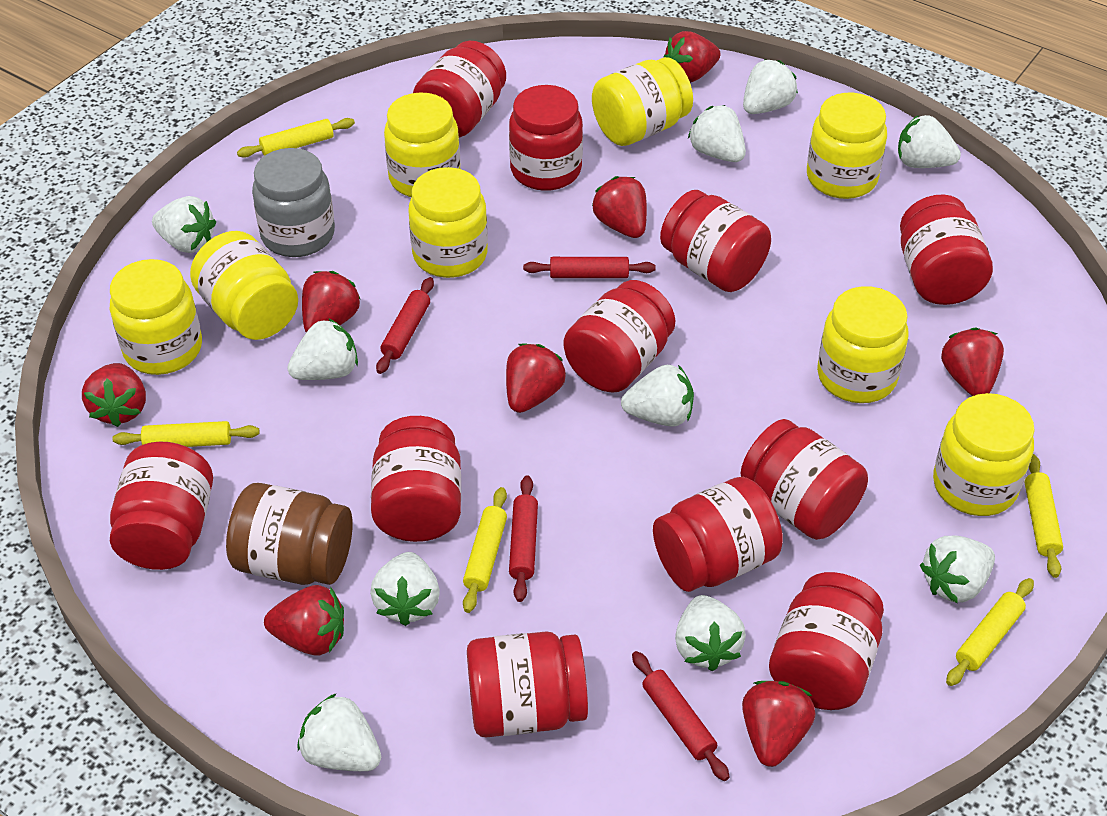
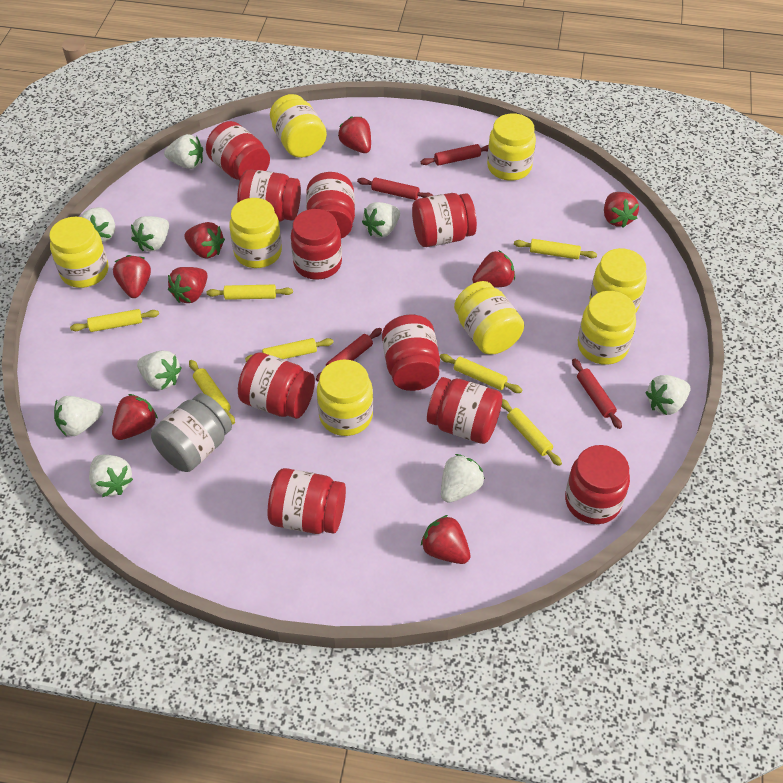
brown jar: 1 -> 0
red jar: 11 -> 10
white strawberry: 10 -> 9
yellow rolling pin: 5 -> 7

